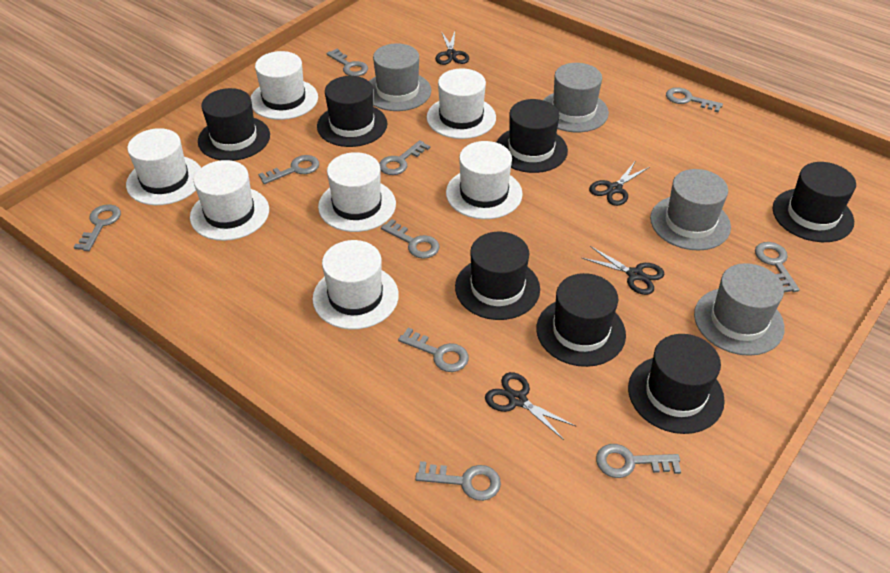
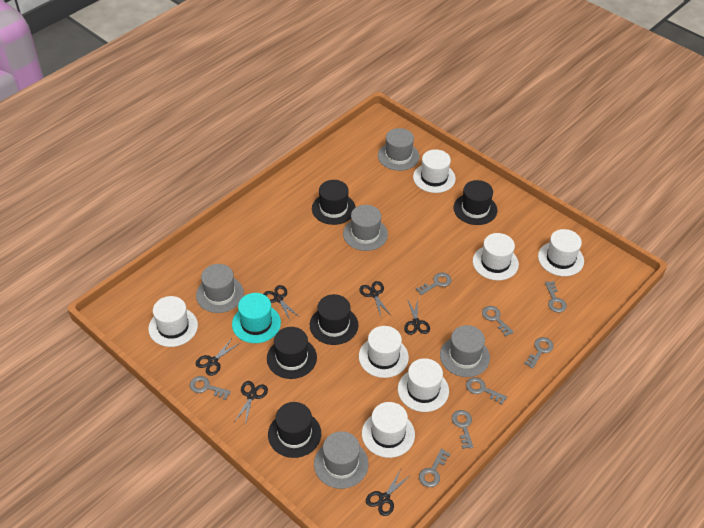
black hat: 7 -> 5
black scissors: 4 -> 6
grey hat: 4 -> 5
grey key: 10 -> 8
turquoise hat: 0 -> 1

